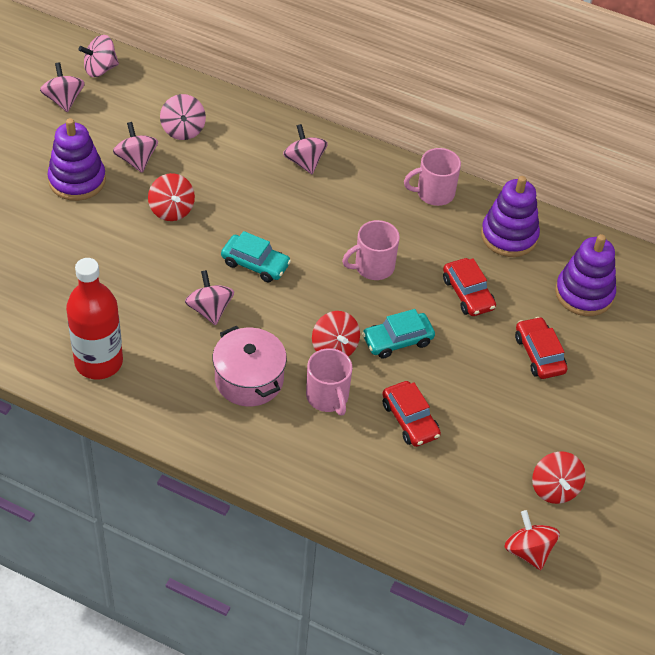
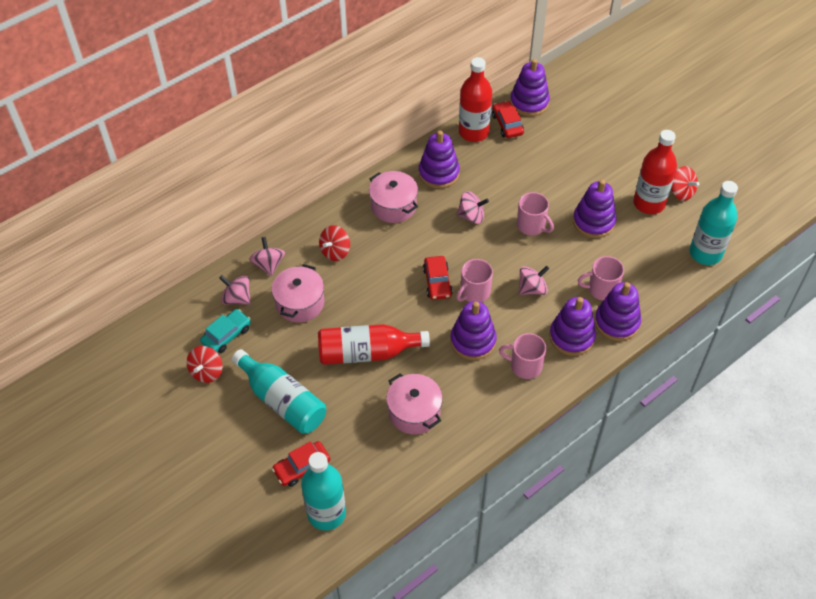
pink mug: 3 -> 4
pink pot: 1 -> 3
pink spinning top: 6 -> 4
purple stacking toy: 3 -> 6
red bottle: 1 -> 3
red spinning top: 4 -> 3
turquoise bottle: 0 -> 3
turquoise car: 2 -> 1

